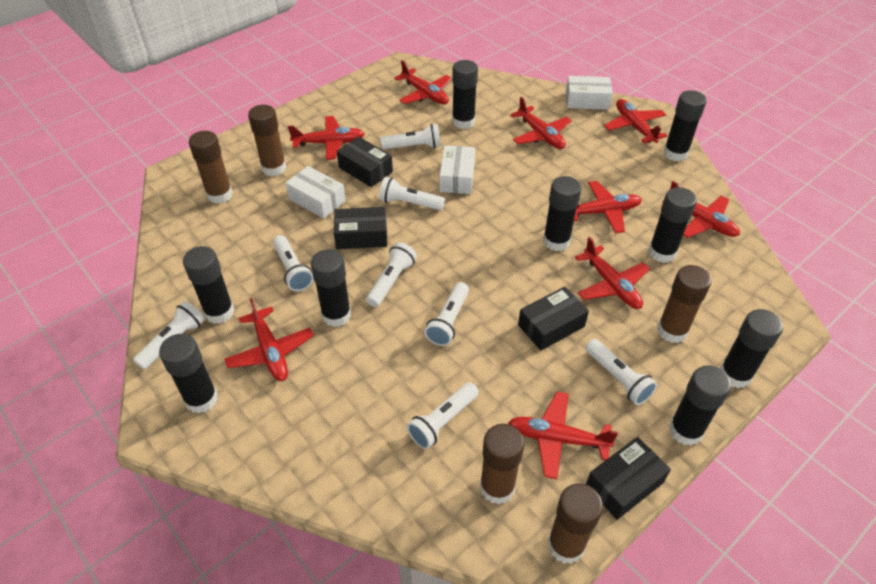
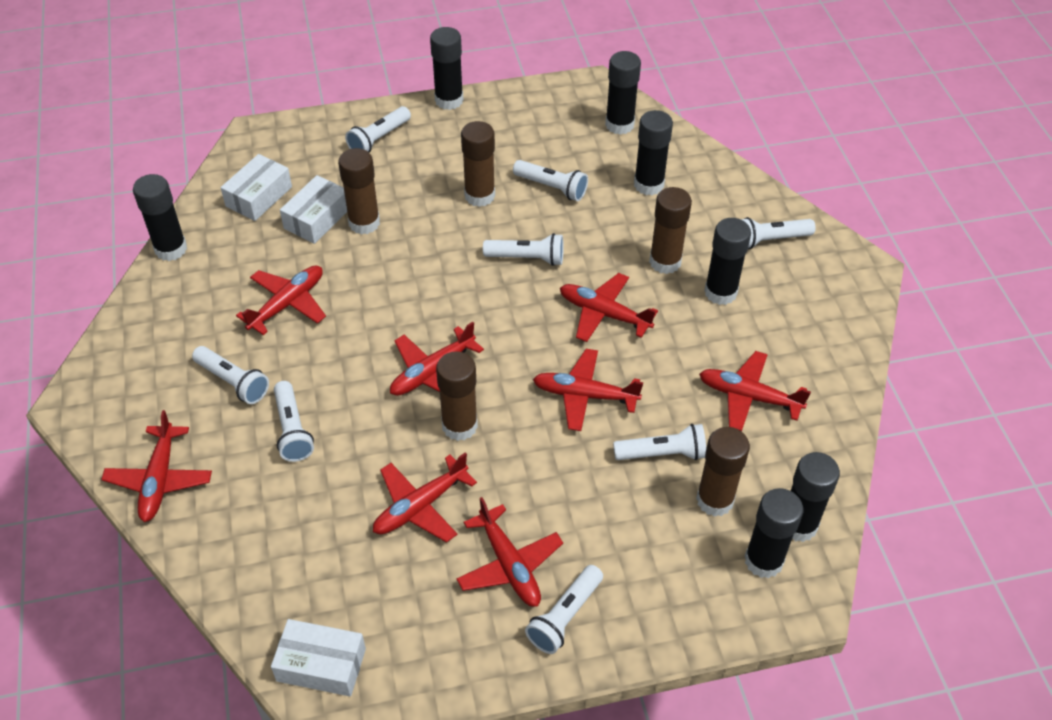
black box: 4 -> 0
black glue stick: 9 -> 7
red plane: 9 -> 8

